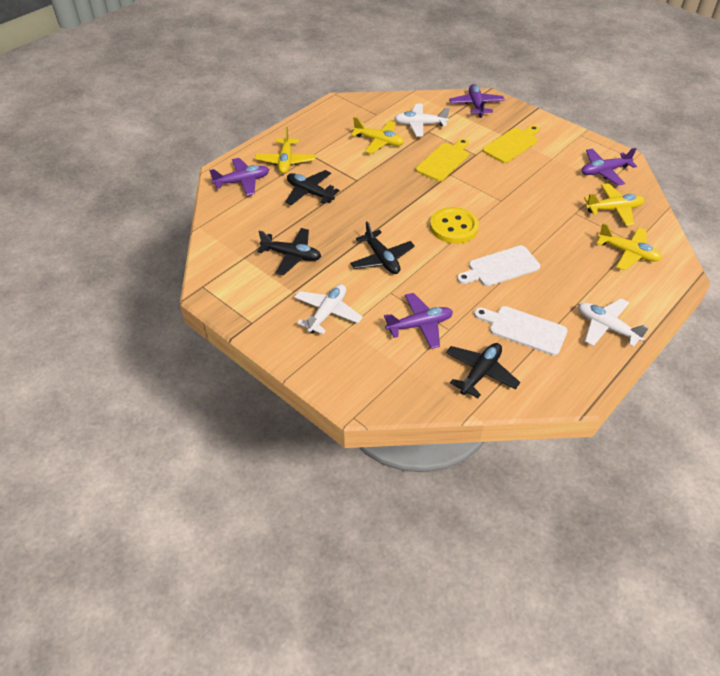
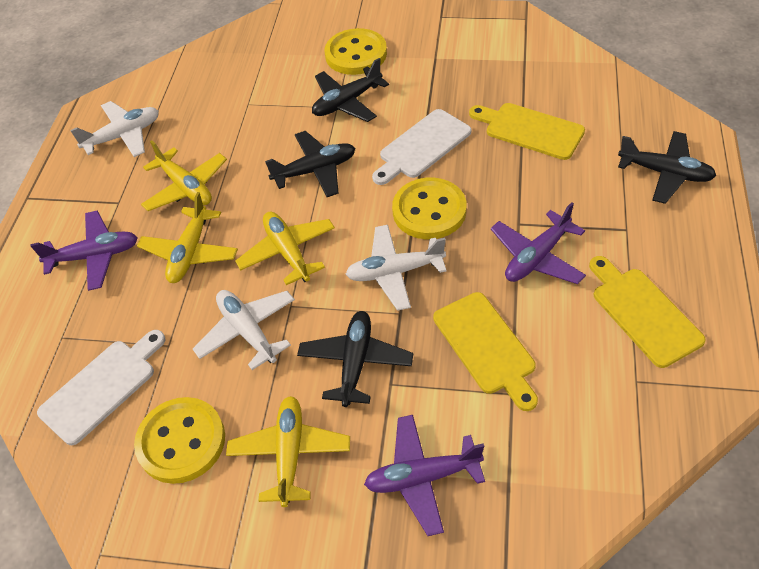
purple plane: 4 -> 3
yellow button: 1 -> 3
yellow cutting board: 2 -> 3

